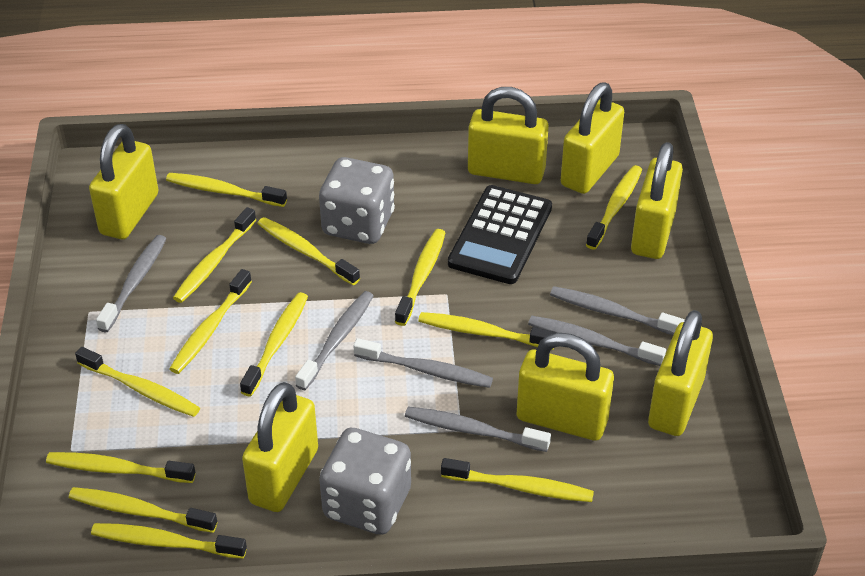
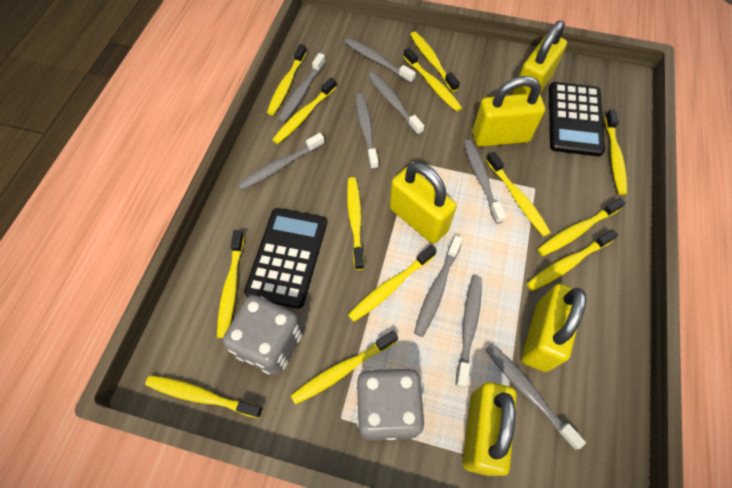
black calculator: 1 -> 2
grey toothbrush: 6 -> 9
yellow padlock: 7 -> 5

